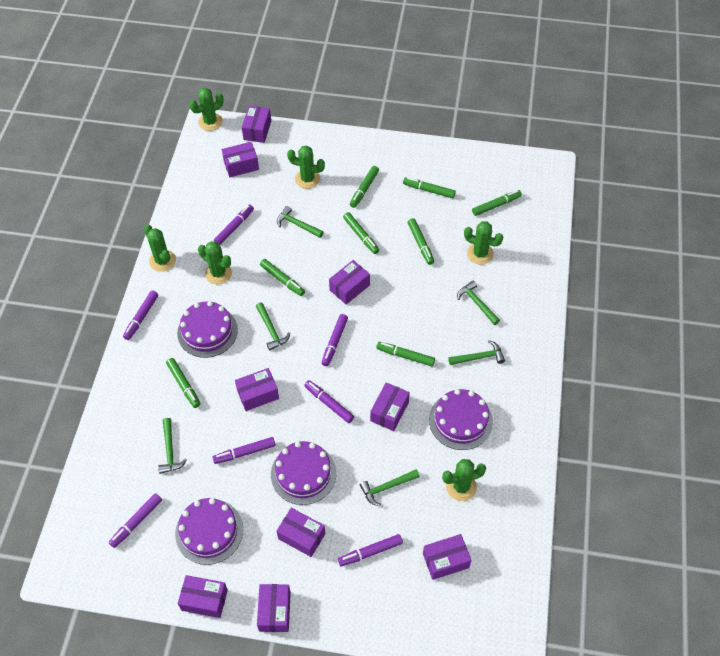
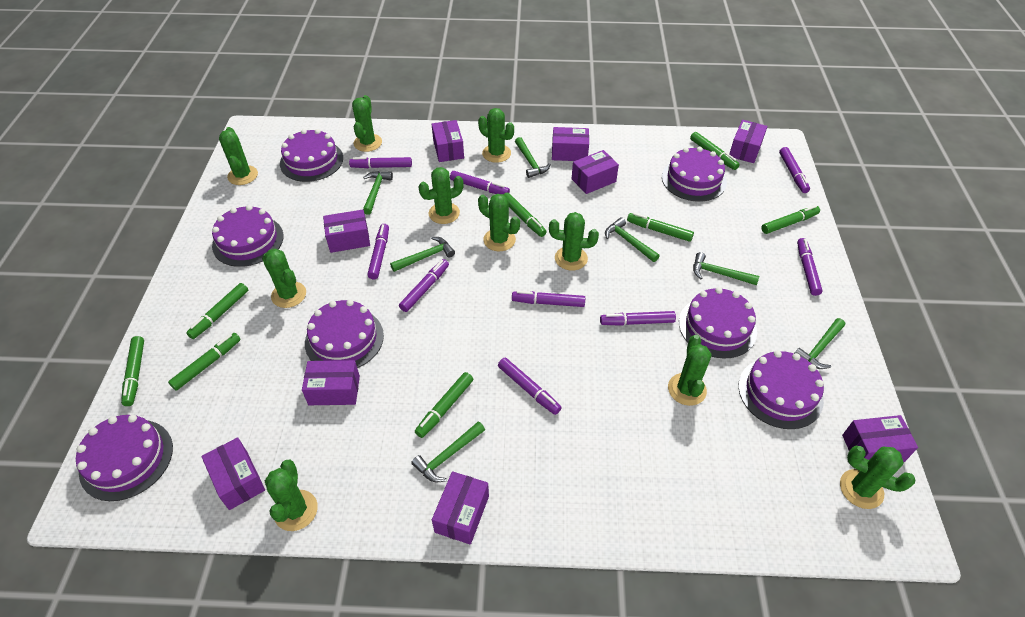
green cactus: 6 -> 10
green hammer: 6 -> 7
purple cake: 4 -> 7
purple marker: 7 -> 9

